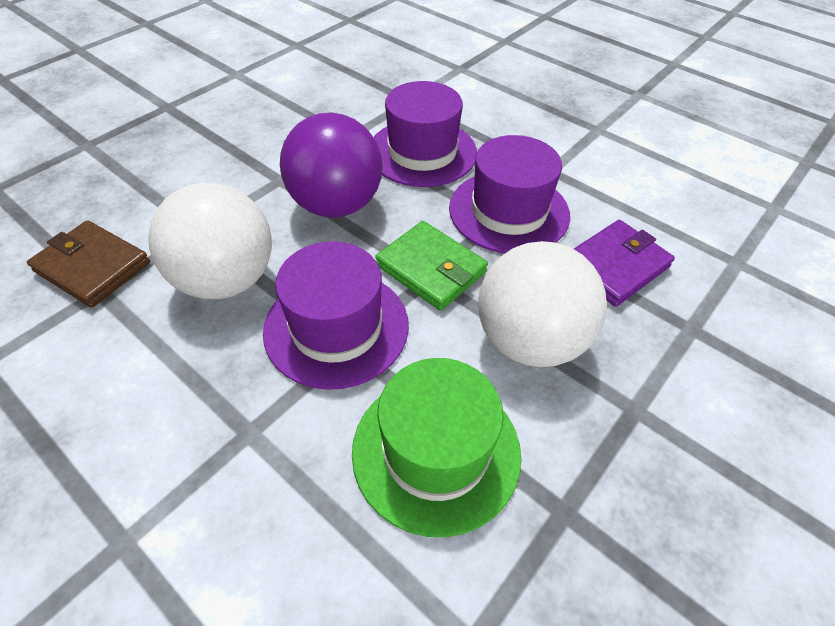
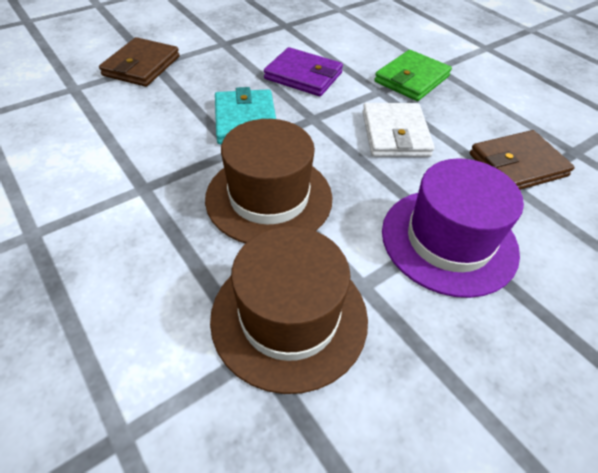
brown hat: 0 -> 2
brown wallet: 1 -> 2
green hat: 1 -> 0
purple ball: 1 -> 0
purple hat: 3 -> 1
turquoise wallet: 0 -> 1
white ball: 2 -> 0
white wallet: 0 -> 1

